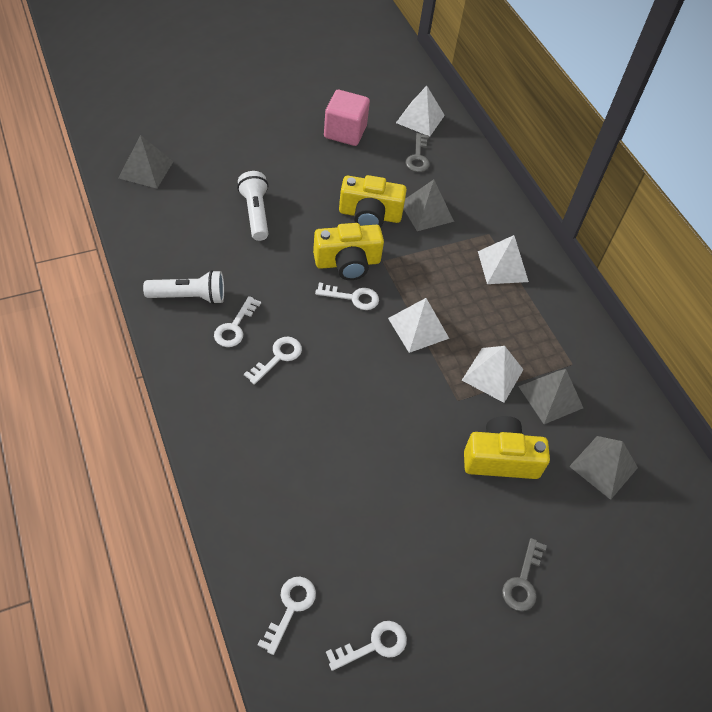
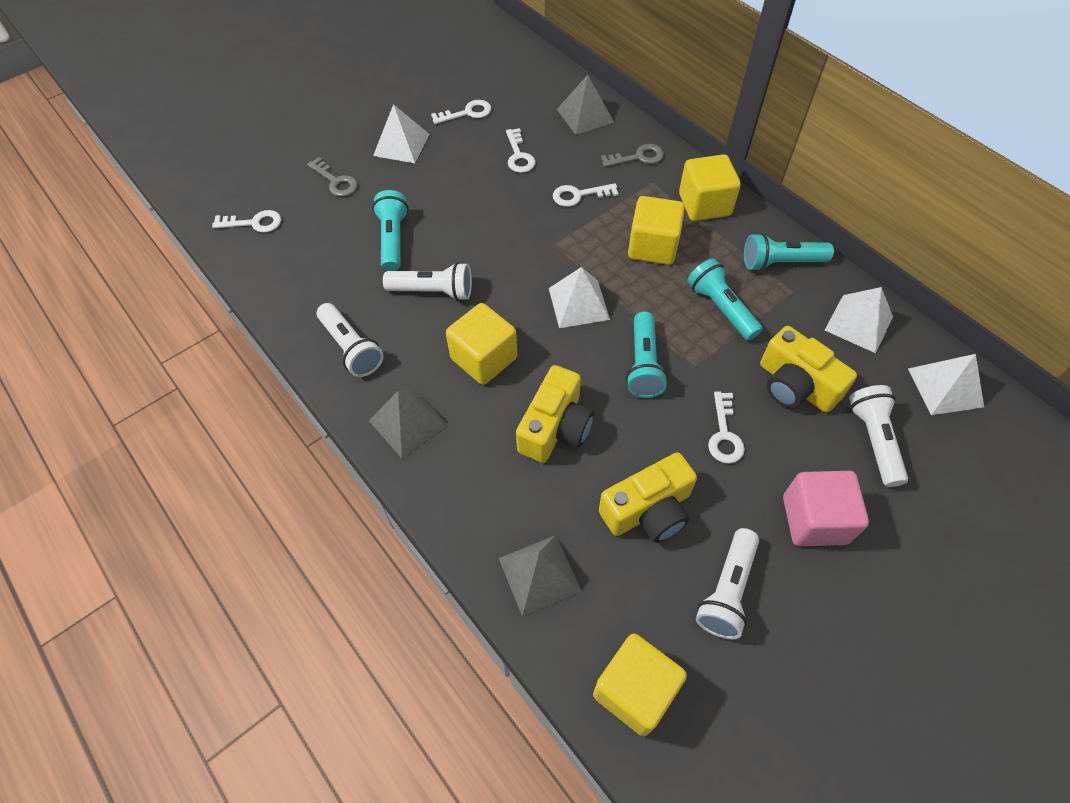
grey pyramid: 4 -> 3
turquoise flashlight: 0 -> 4
white flashlight: 2 -> 4
yellow cube: 0 -> 4

